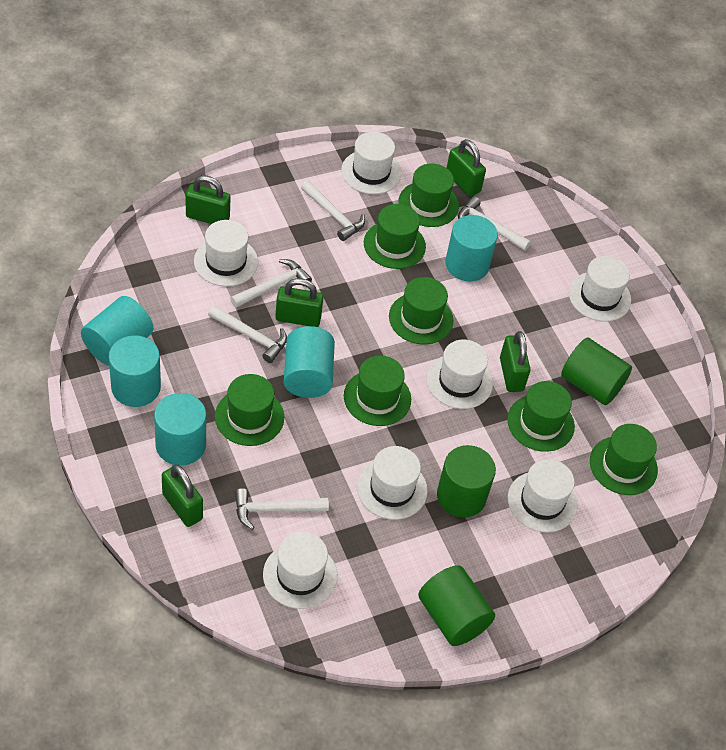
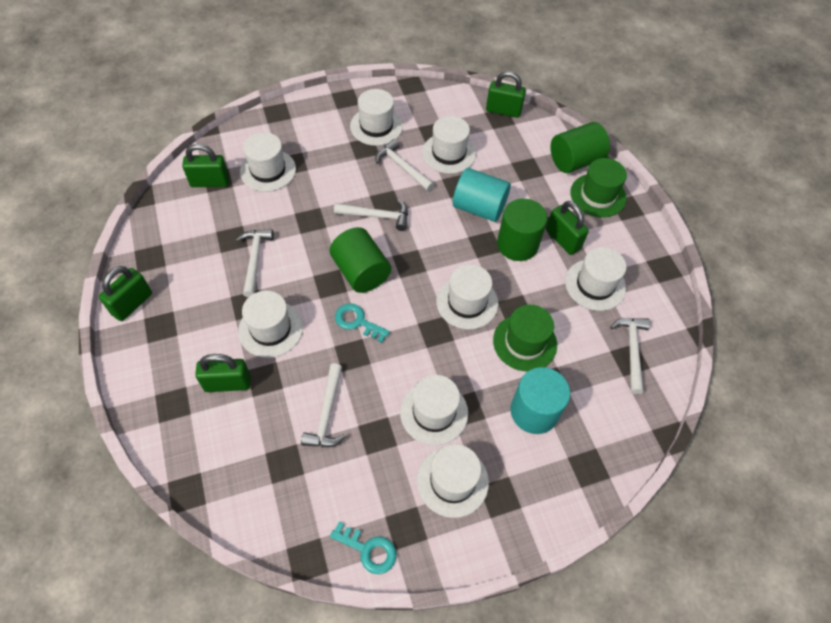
green hat: 7 -> 2
turquoise cylinder: 5 -> 2
turquoise key: 0 -> 2
white hat: 7 -> 8

